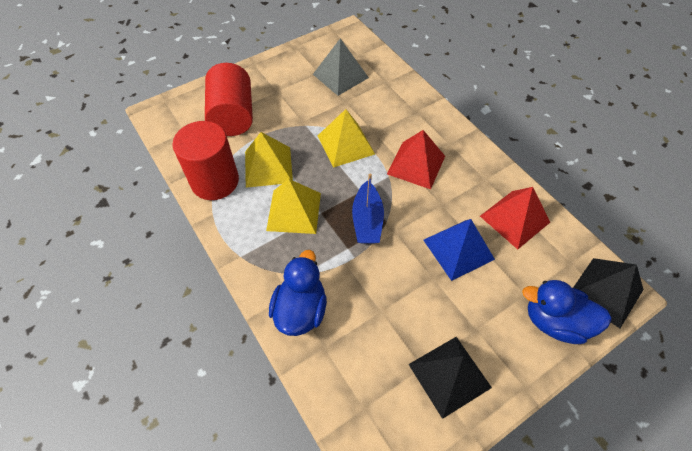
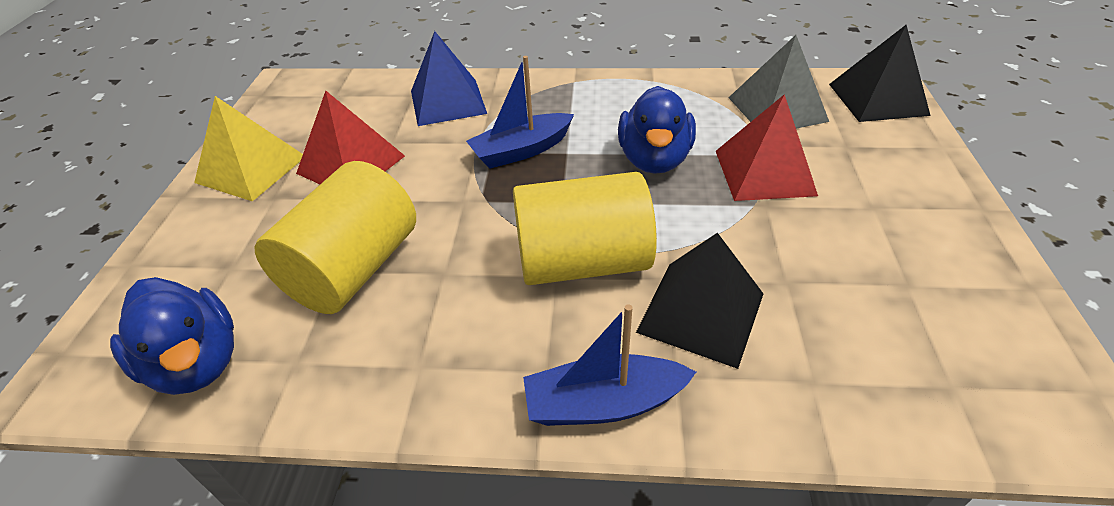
blue boat: 1 -> 2
red cylinder: 2 -> 0
yellow cylinder: 0 -> 2
yellow pyramid: 3 -> 1

